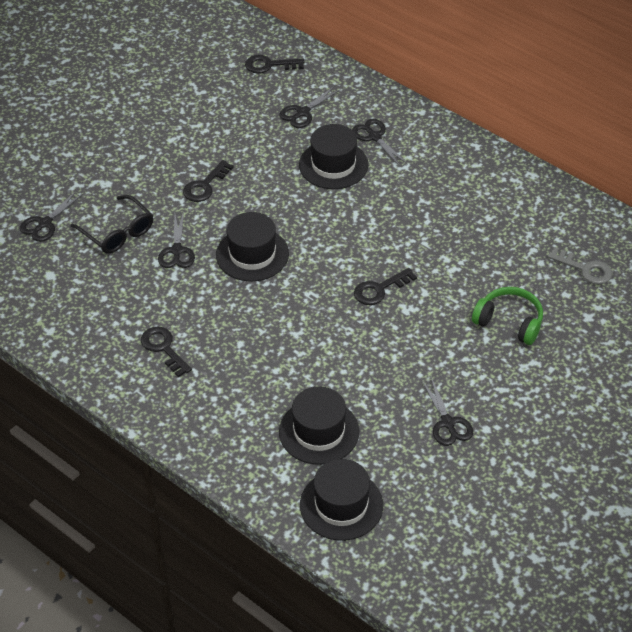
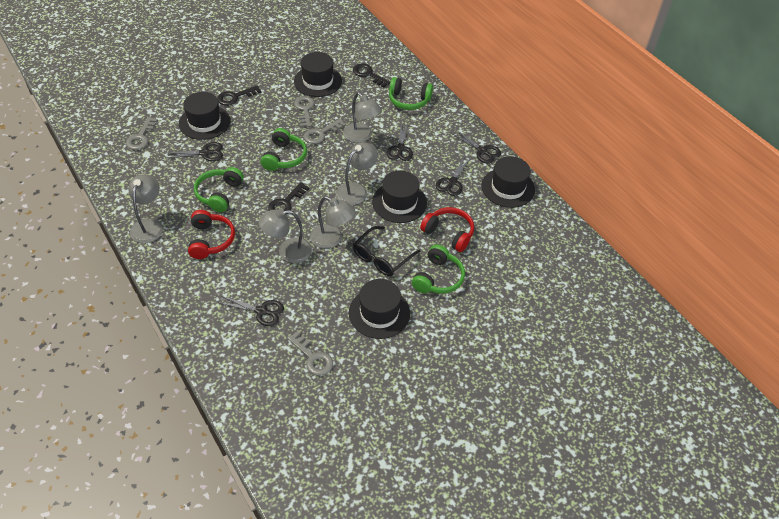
black hat: 4 -> 5
black key: 4 -> 3
green headphones: 1 -> 4
grey key: 1 -> 4
grey lamp: 0 -> 5
red headphones: 0 -> 2

